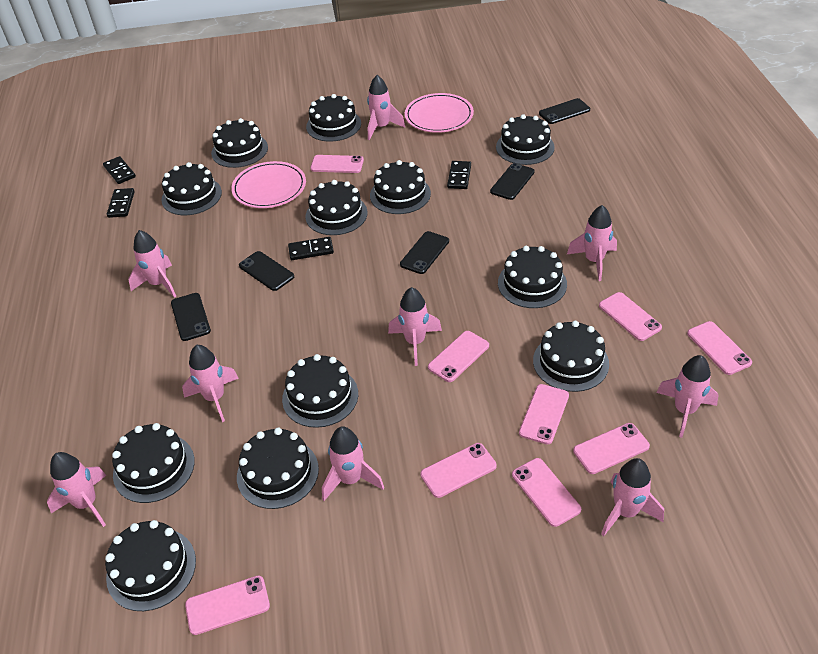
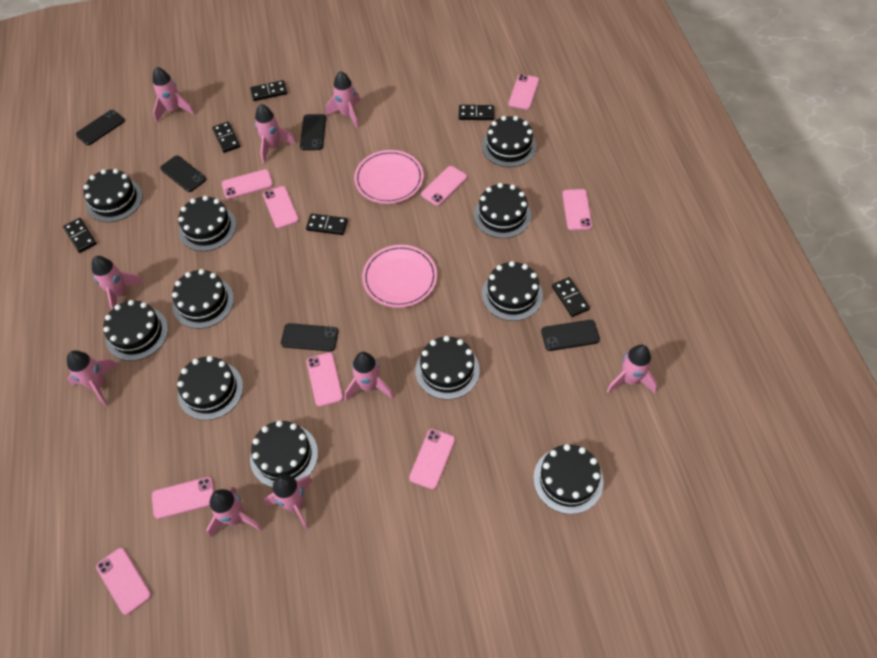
black cake: 12 -> 11
black domino: 4 -> 6

